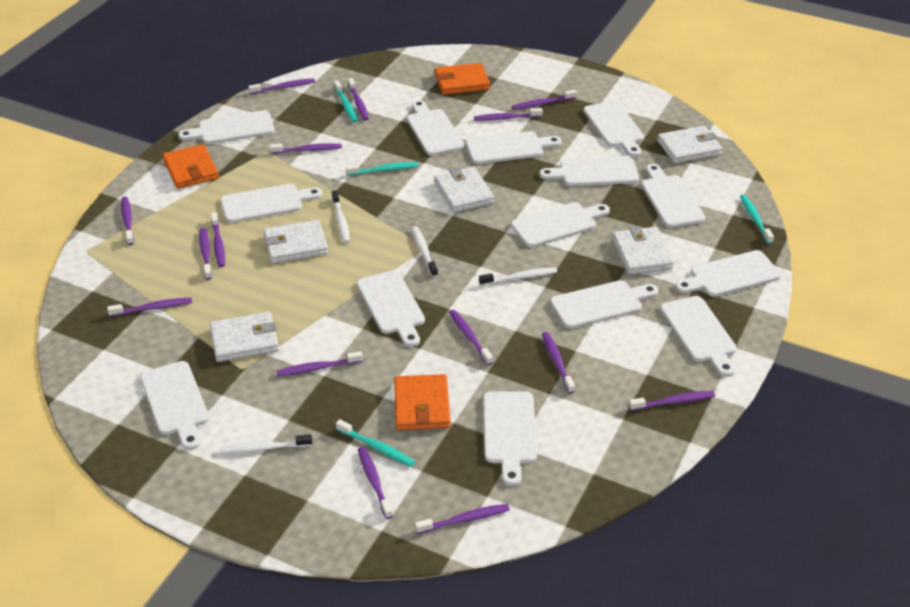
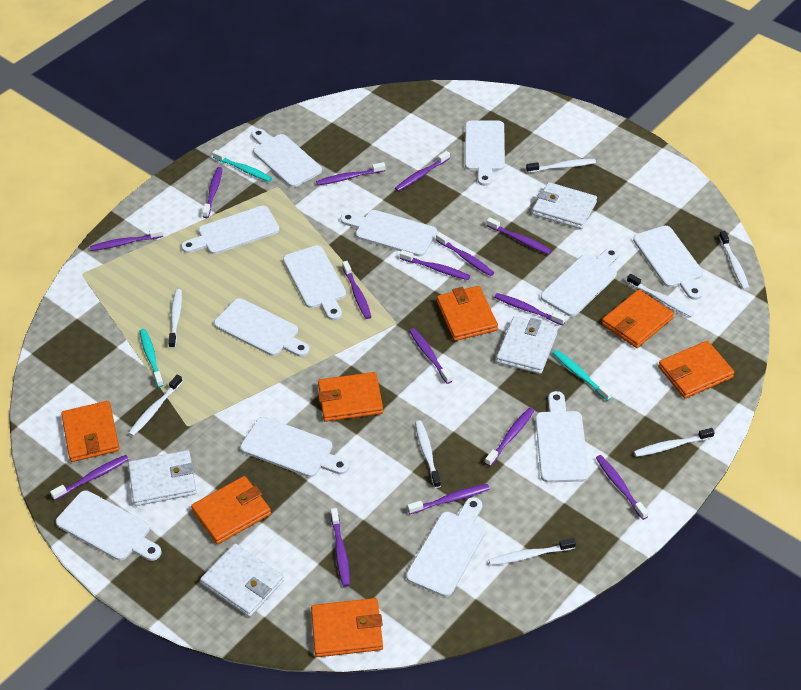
orange wallet: 3 -> 7
turquoise toothbrush: 4 -> 3
white cutting board: 14 -> 12
white toothbrush: 4 -> 8
white wallet: 5 -> 4

